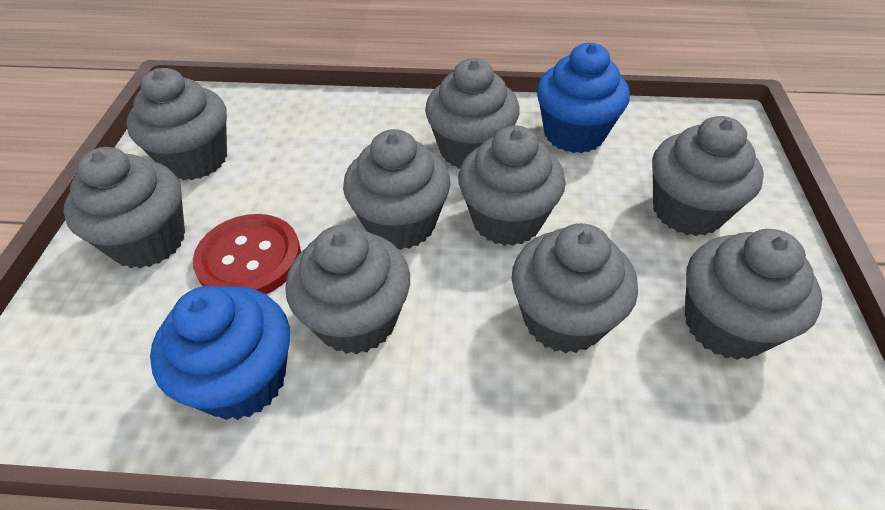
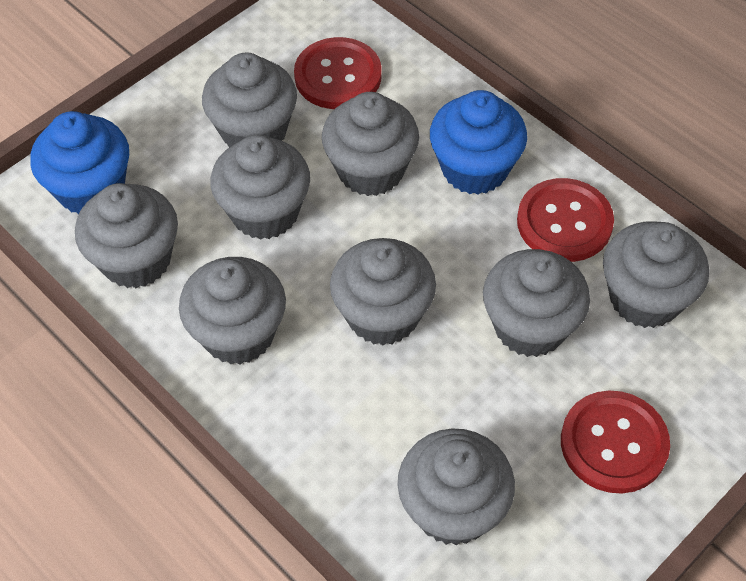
red button: 1 -> 3

